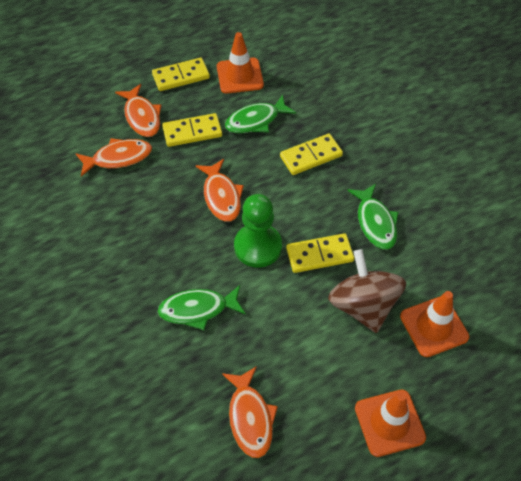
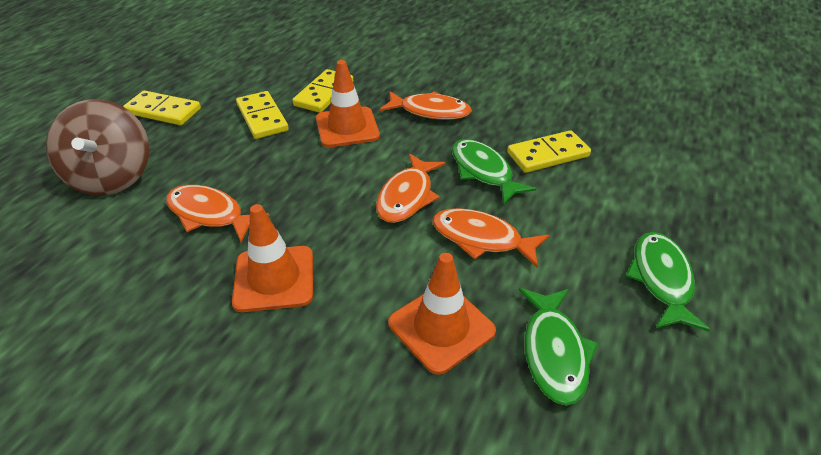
green pawn: 1 -> 0

